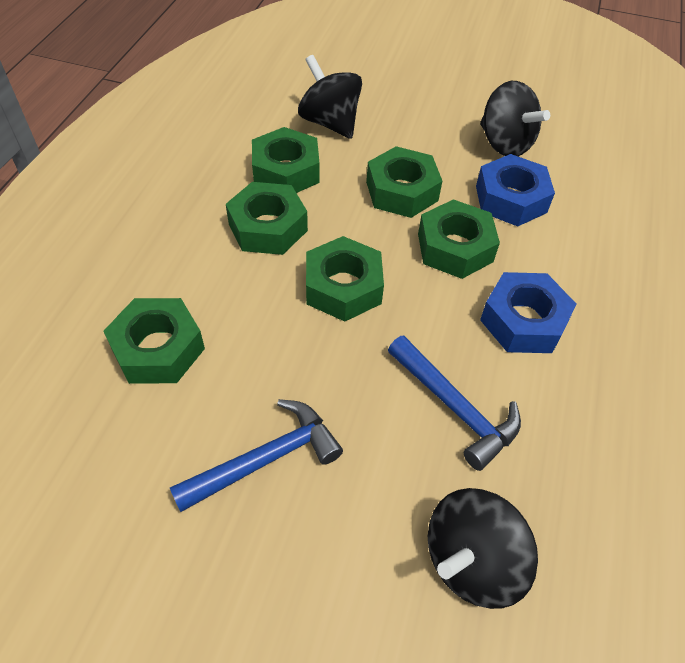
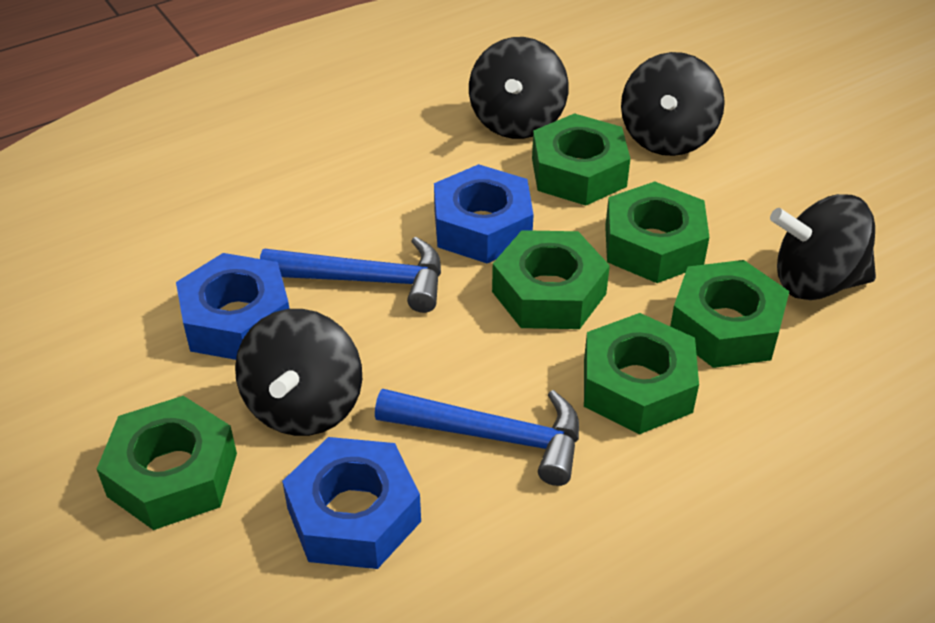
black spinning top: 3 -> 4
blue nut: 2 -> 3

